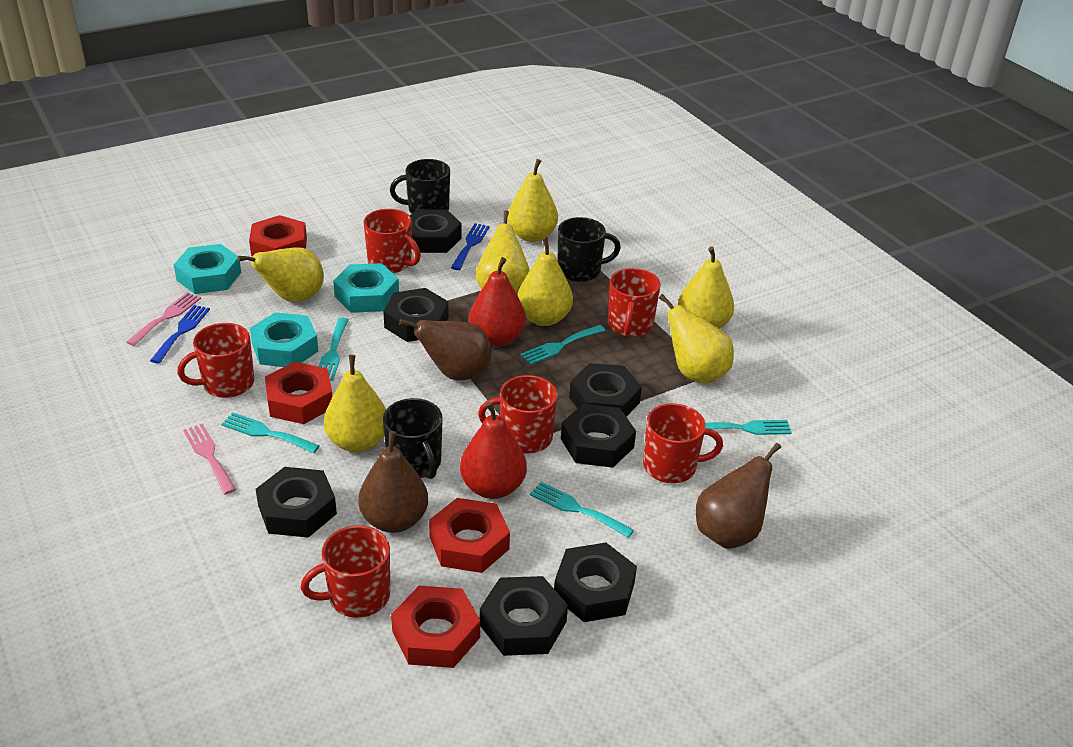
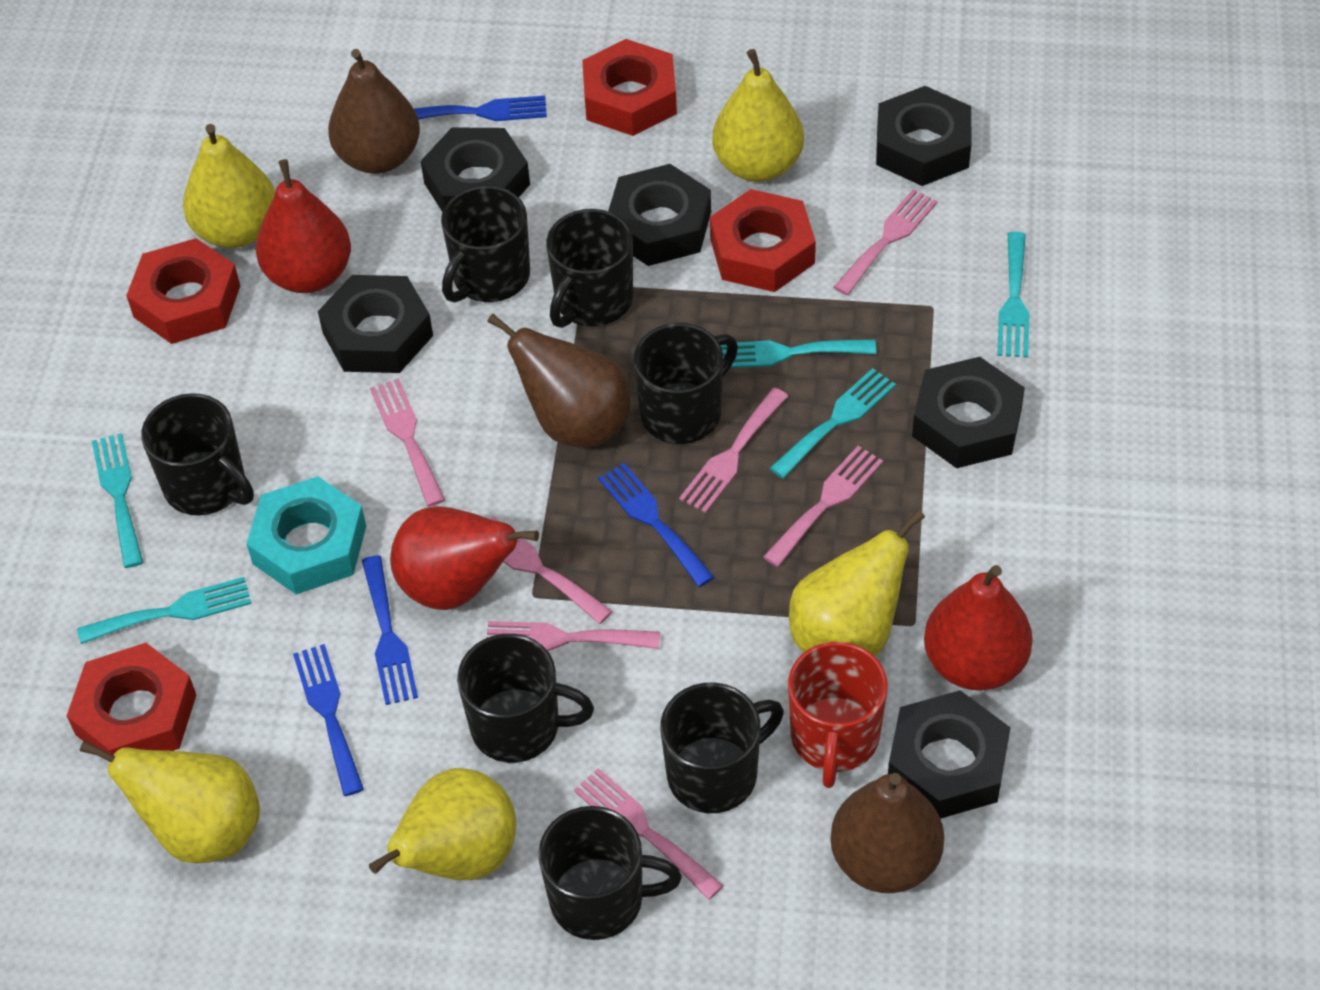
black mug: 3 -> 7
black nut: 7 -> 6
blue fork: 2 -> 4
pink fork: 2 -> 7
red mug: 6 -> 1
red pear: 2 -> 3
turquoise nut: 3 -> 1
yellow pear: 7 -> 5

